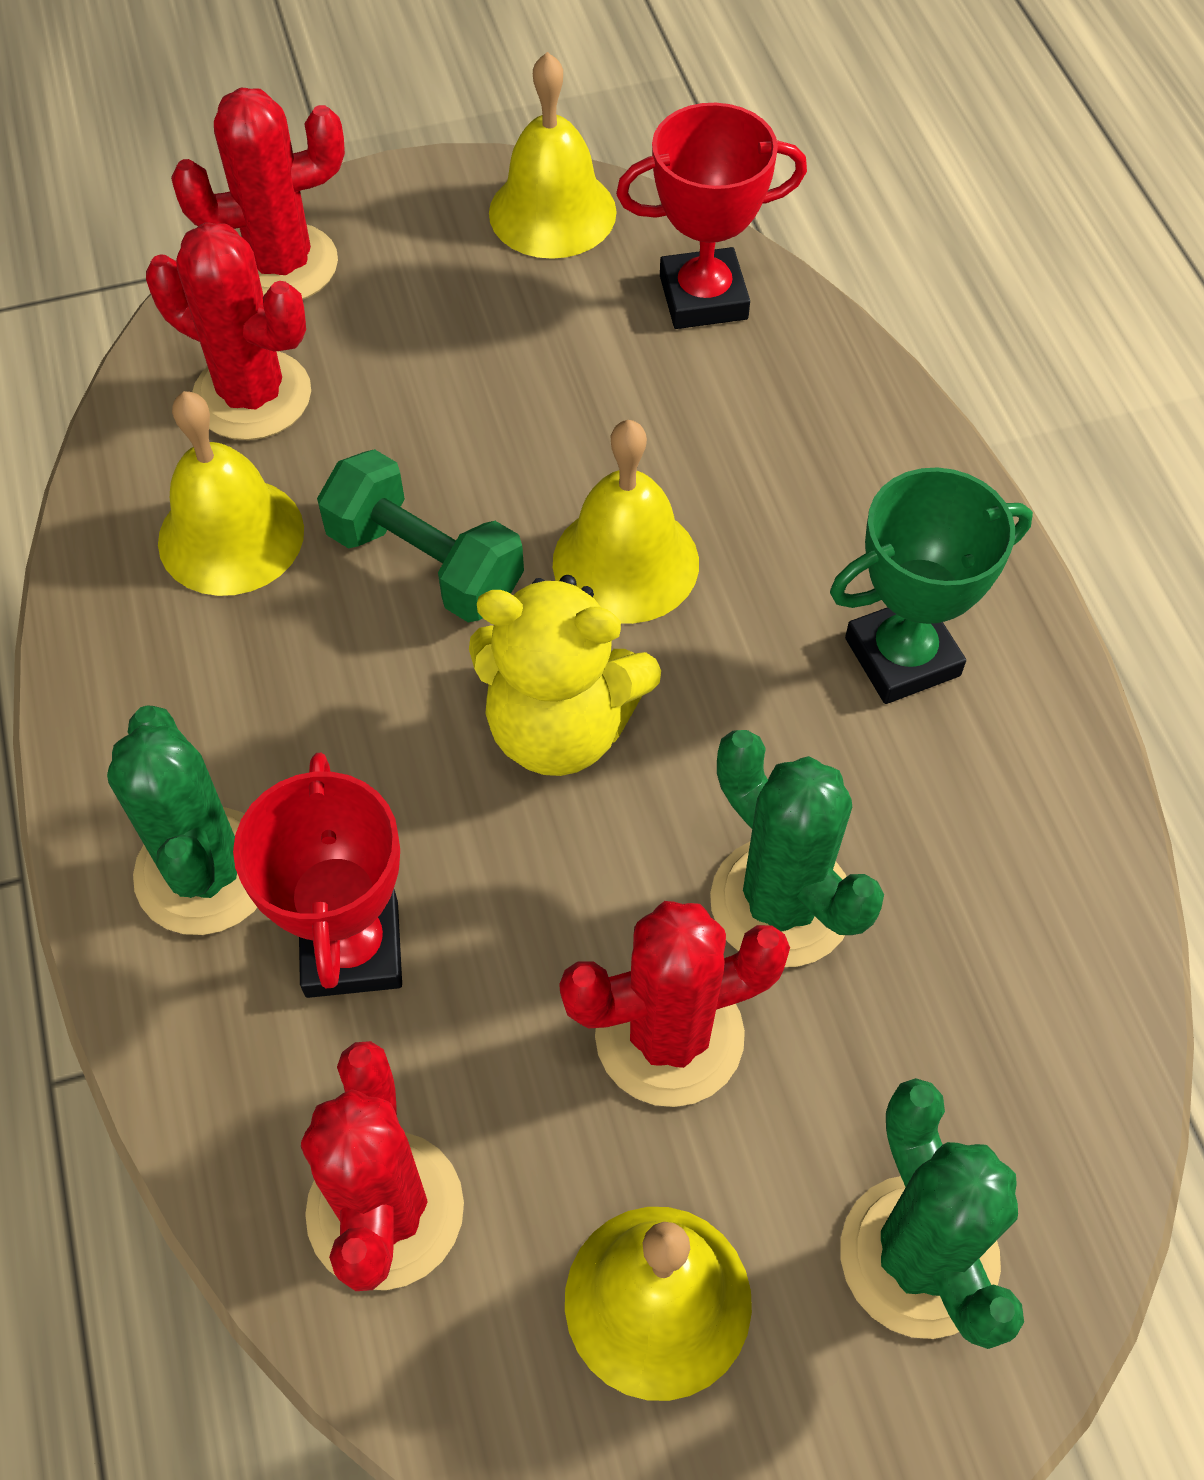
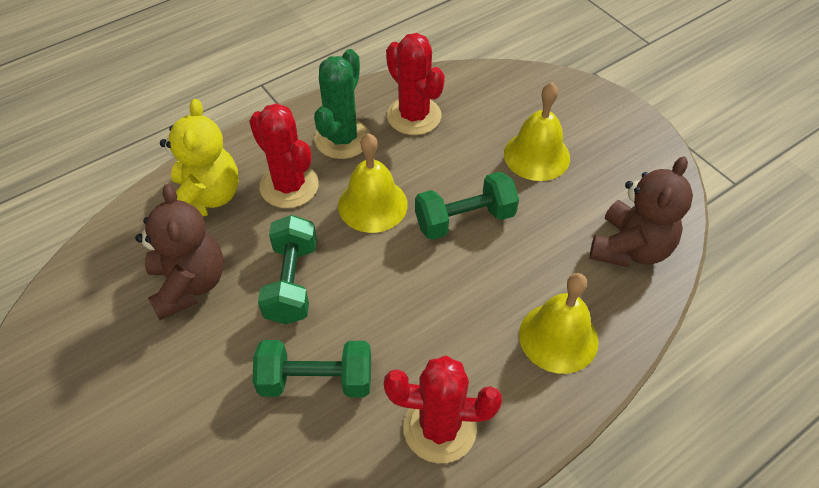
brown teddy bear: 0 -> 2
green cactus: 3 -> 1
green dumbbell: 1 -> 3
green trophy: 1 -> 0
red cactus: 4 -> 3
red trophy: 2 -> 0
yellow bell: 4 -> 3

